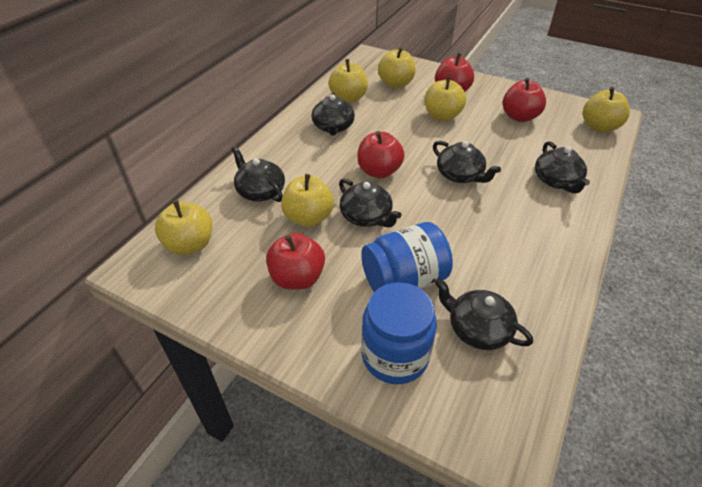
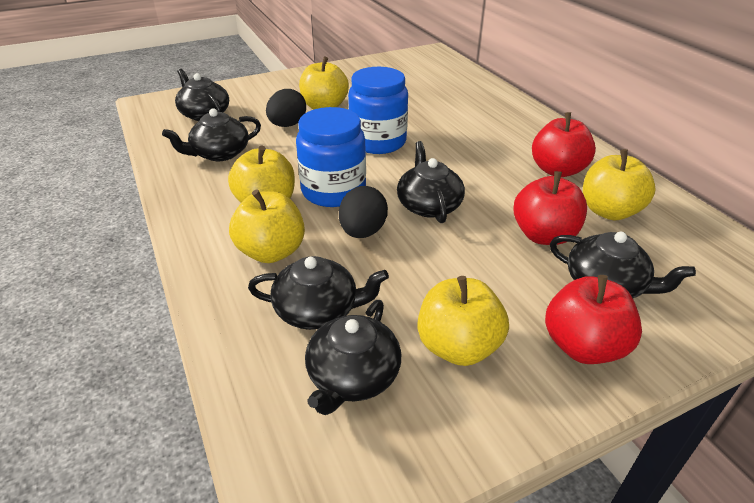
black egg: 0 -> 2
red apple: 4 -> 3
yellow apple: 6 -> 5

